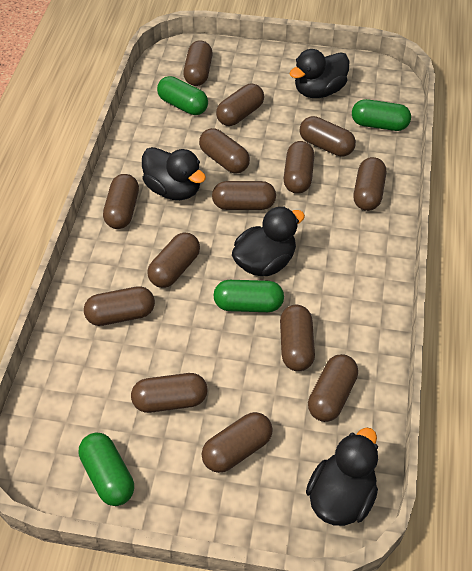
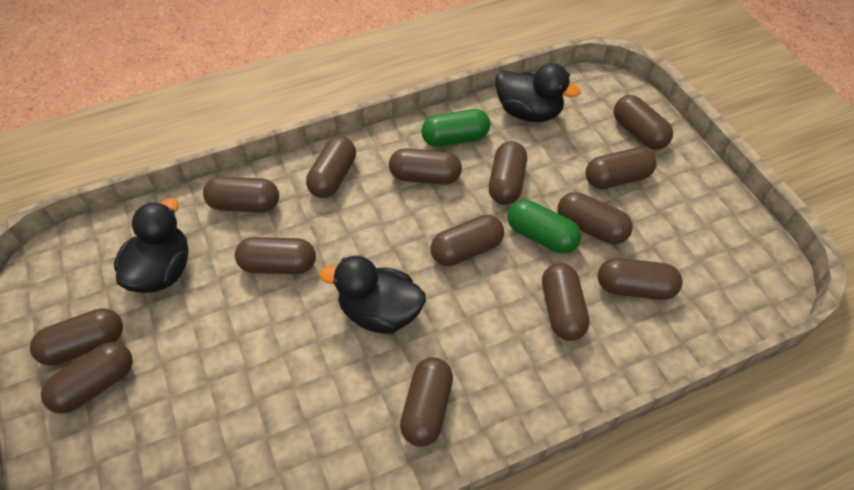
black duck: 4 -> 3
green capsule: 4 -> 2

